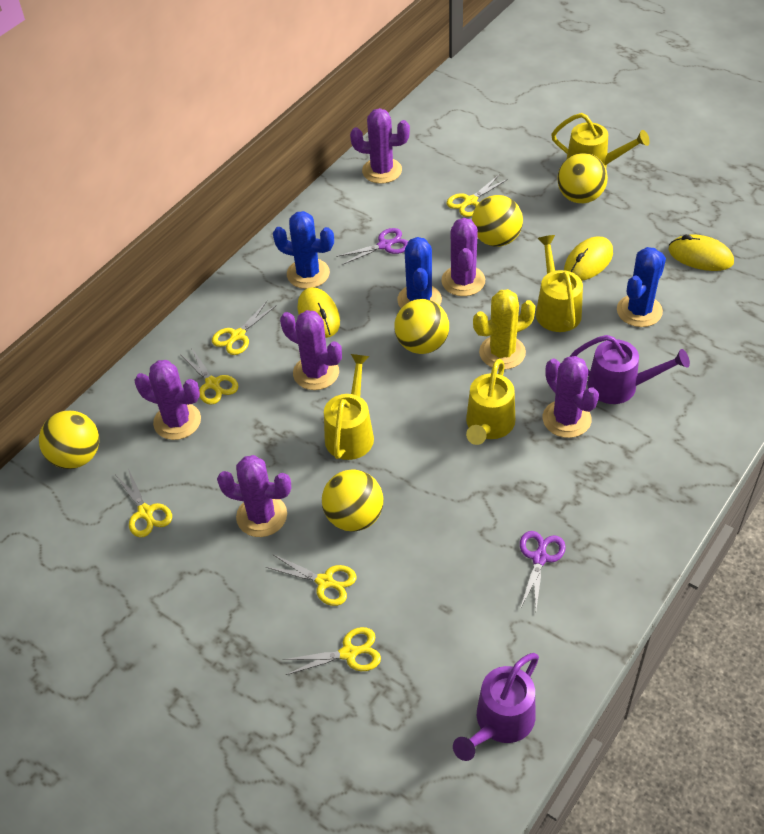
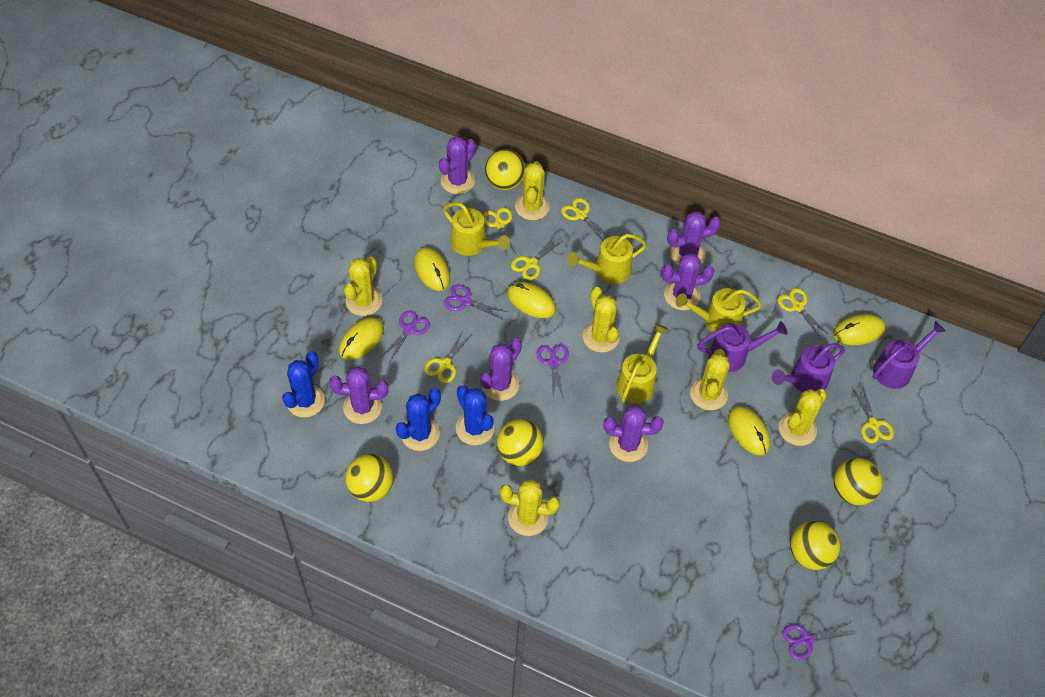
purple scissors: 2 -> 4
purple watering can: 2 -> 3
yellow cactus: 1 -> 6
yellow mouse: 3 -> 5

